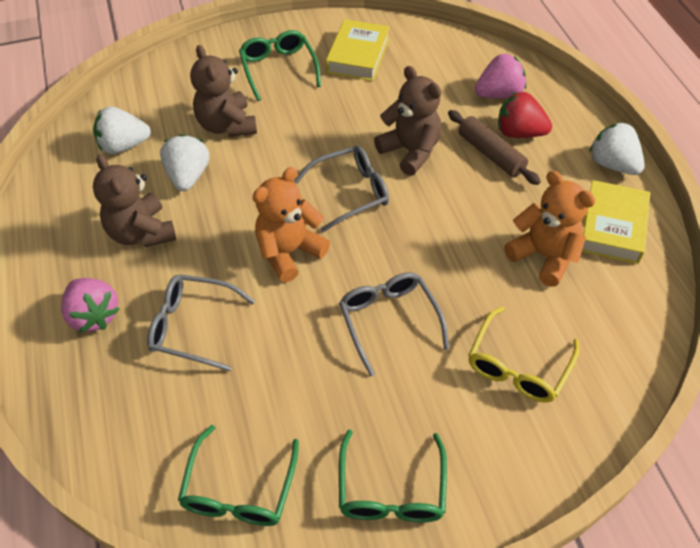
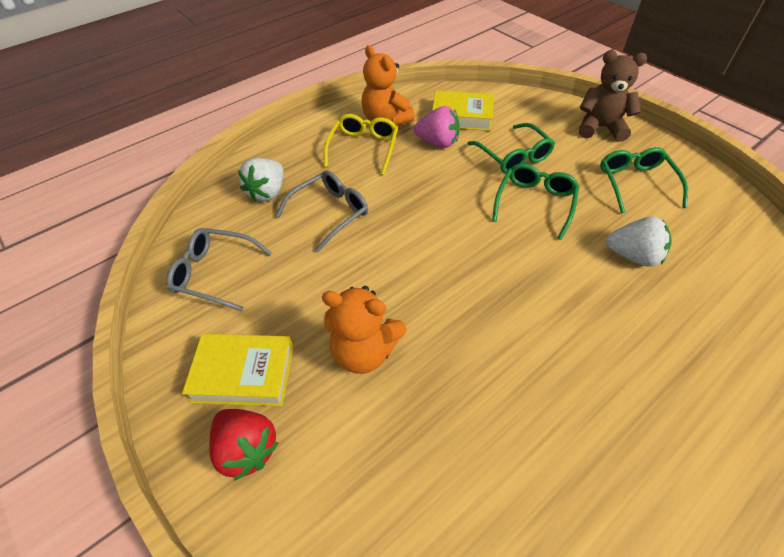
brown rolling pin: 1 -> 0
brown teddy bear: 3 -> 1
grey glasses: 3 -> 2
pink strawberry: 2 -> 1
white strawberry: 3 -> 2

